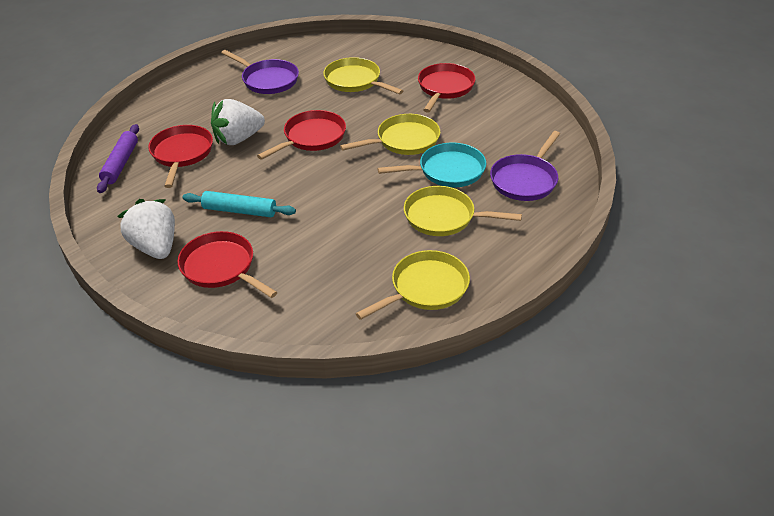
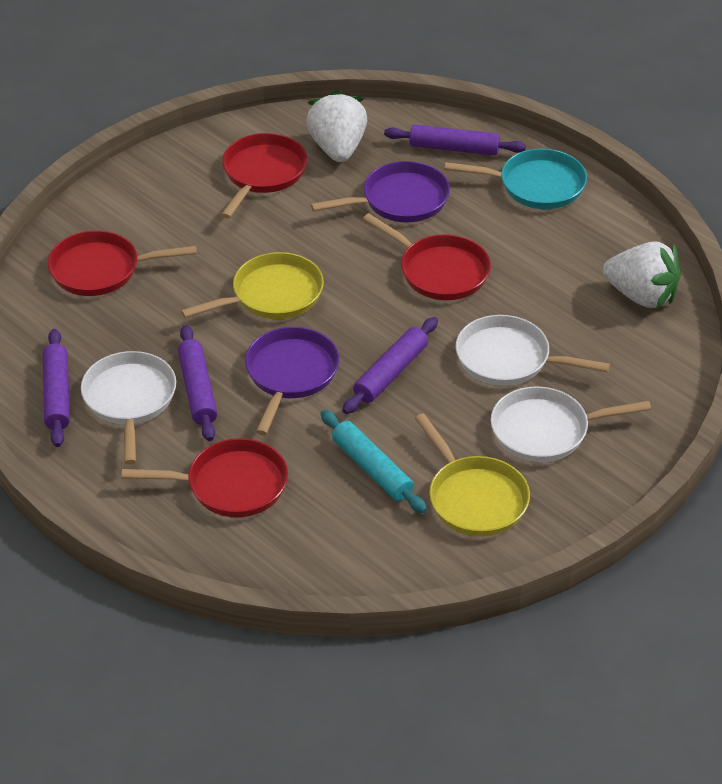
purple rolling pin: 1 -> 4
white pan: 0 -> 3
yellow pan: 4 -> 2

